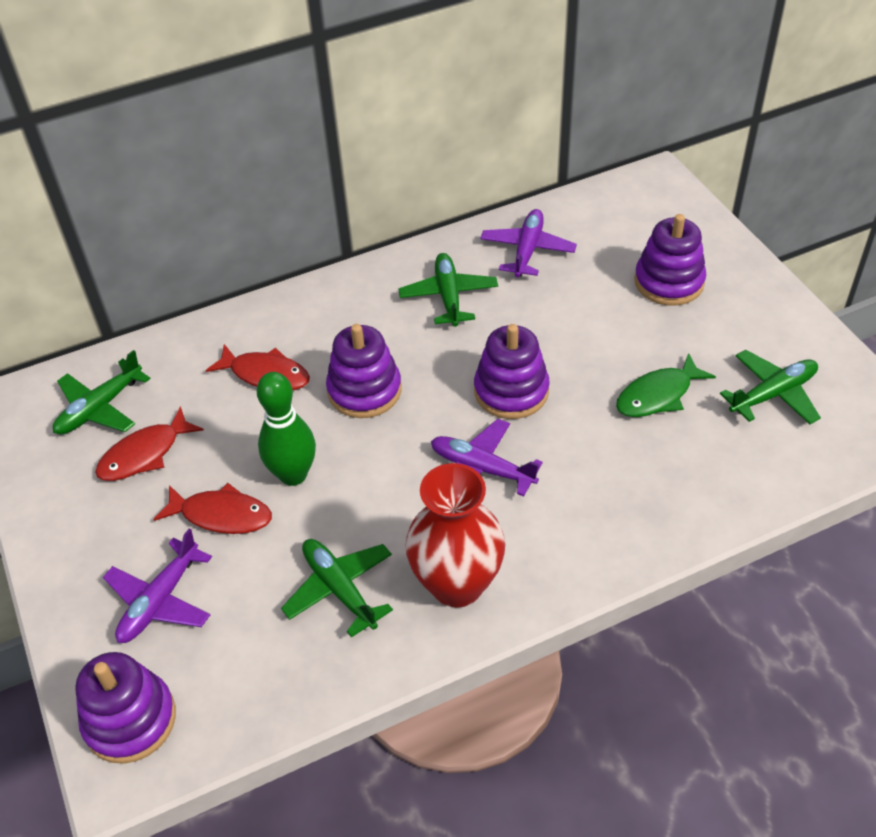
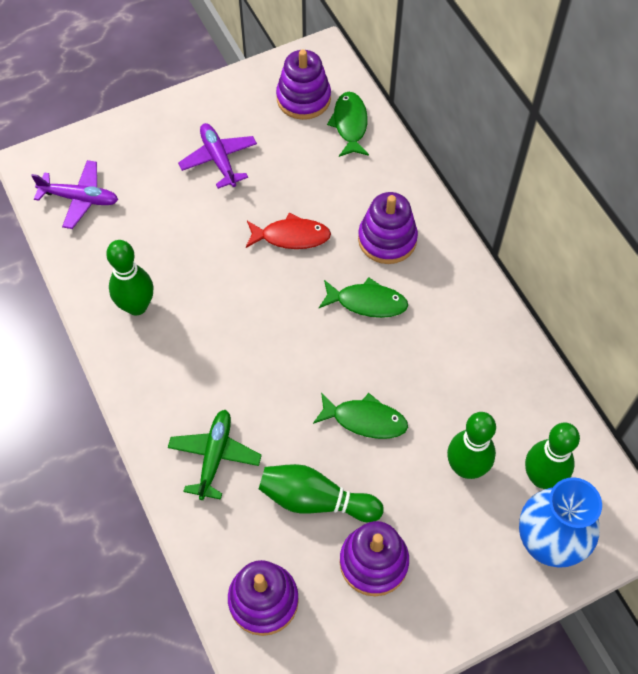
blue vase: 0 -> 1
green bowling pin: 1 -> 4
green fish: 1 -> 3
green plane: 4 -> 1
purple plane: 3 -> 2
red fish: 3 -> 1
red vase: 1 -> 0

